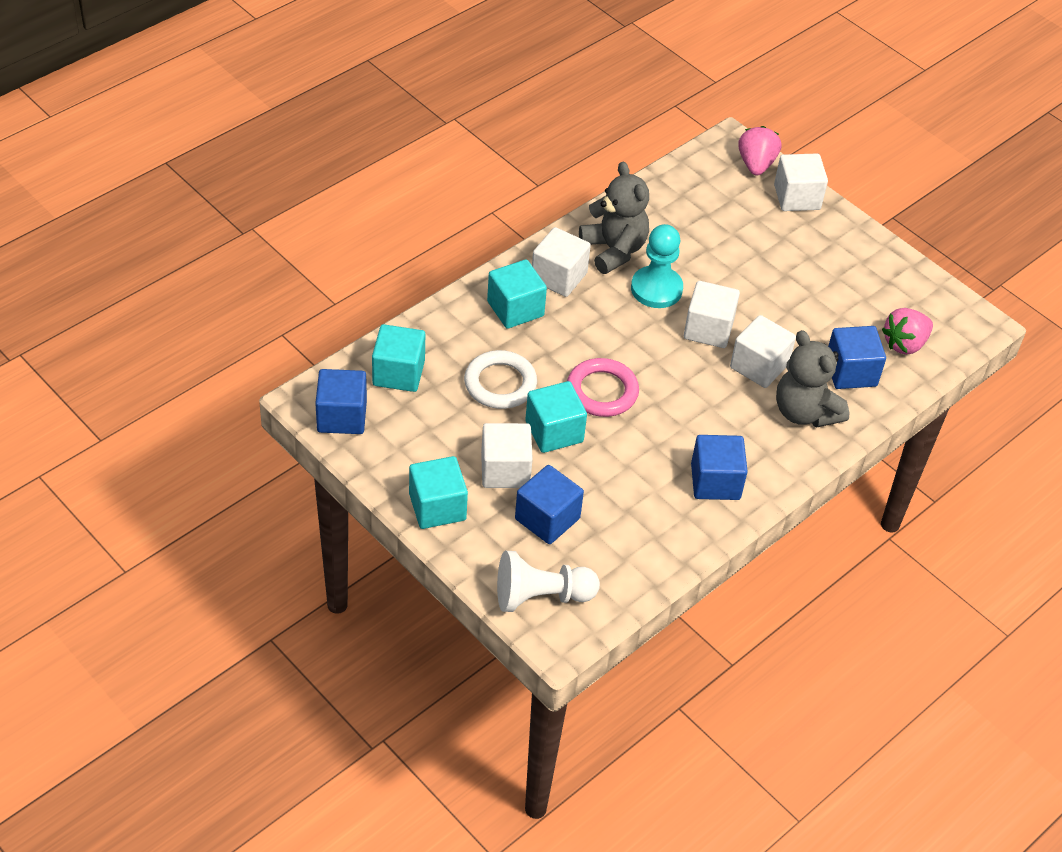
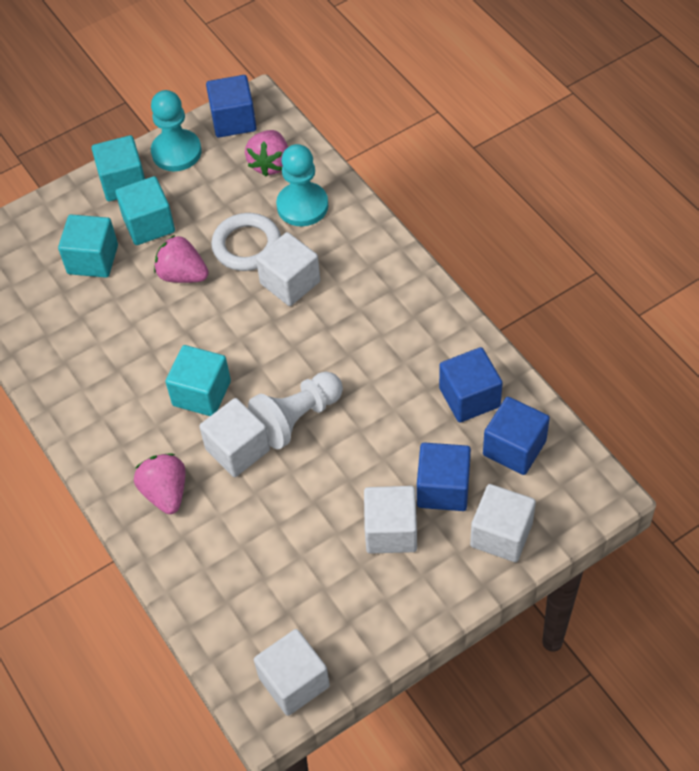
grey teddy bear: 2 -> 0
pink ring: 1 -> 0
pink strawberry: 2 -> 3
turquoise pawn: 1 -> 2

